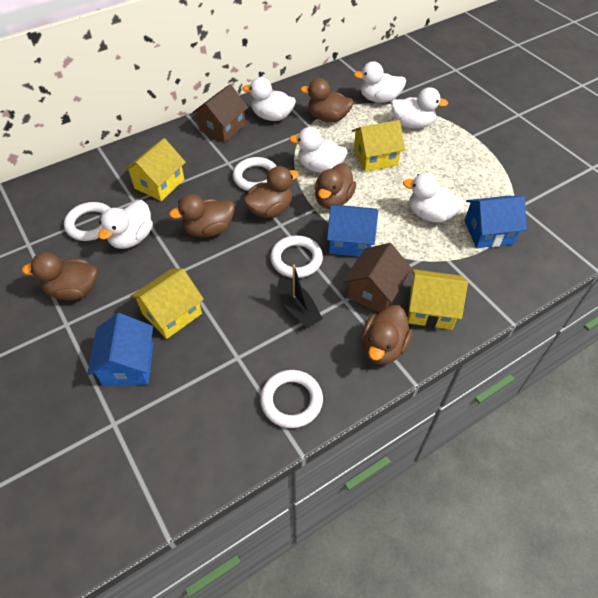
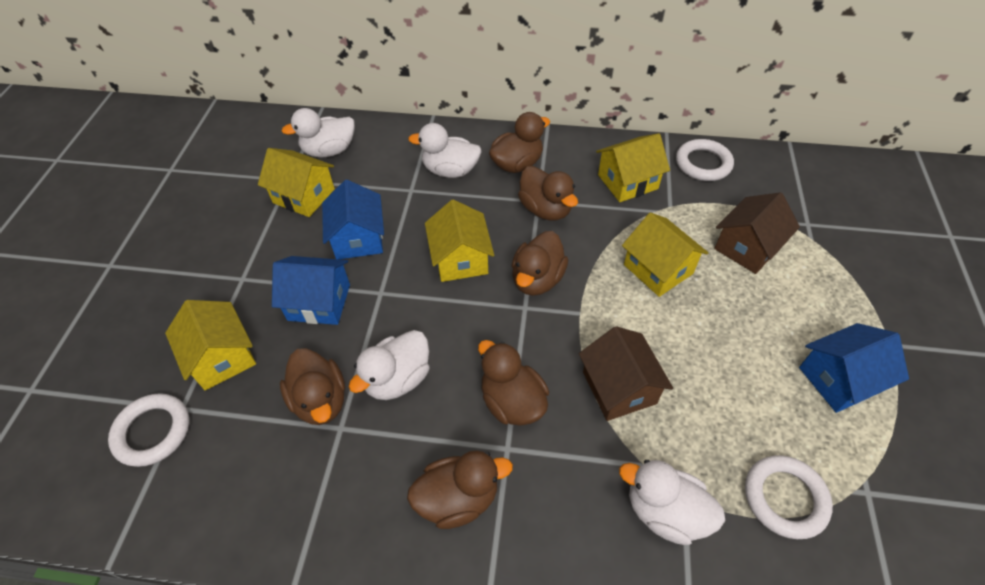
black boat: 1 -> 0
white duck: 6 -> 4
white ring: 4 -> 3
yellow house: 4 -> 5

